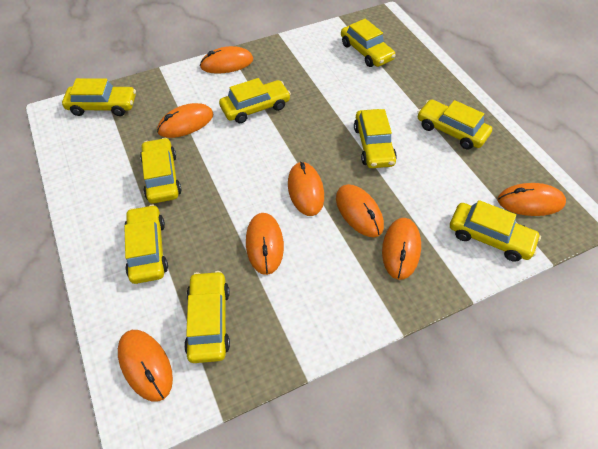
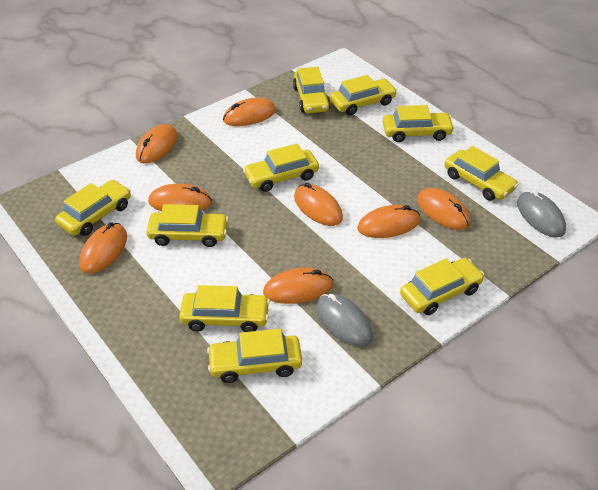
grey mouse: 0 -> 2
yellow car: 9 -> 10

